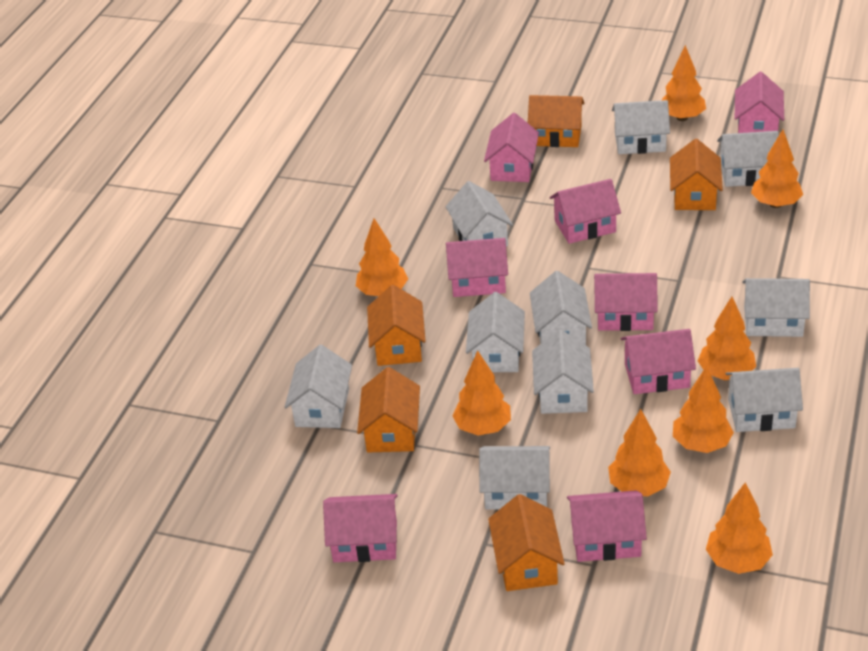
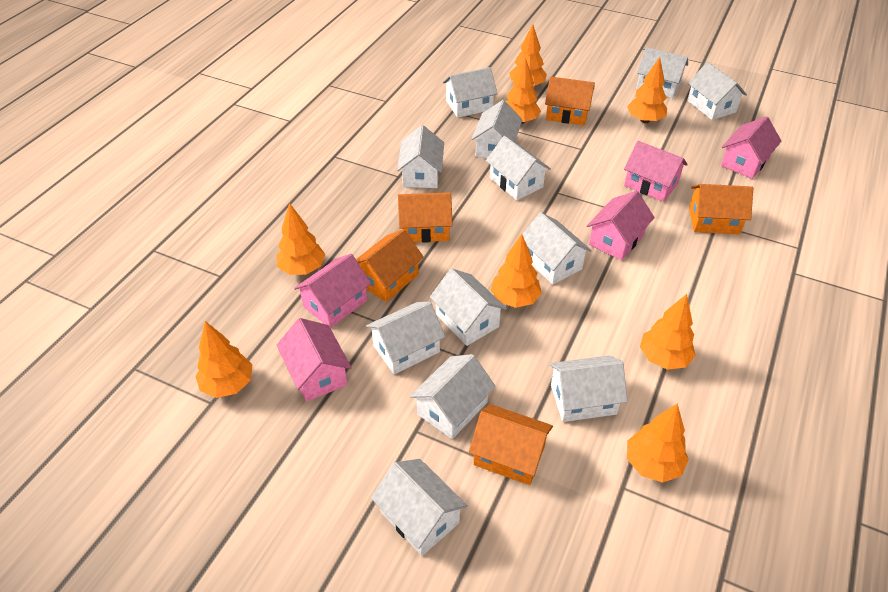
pink house: 8 -> 5
white house: 10 -> 12

